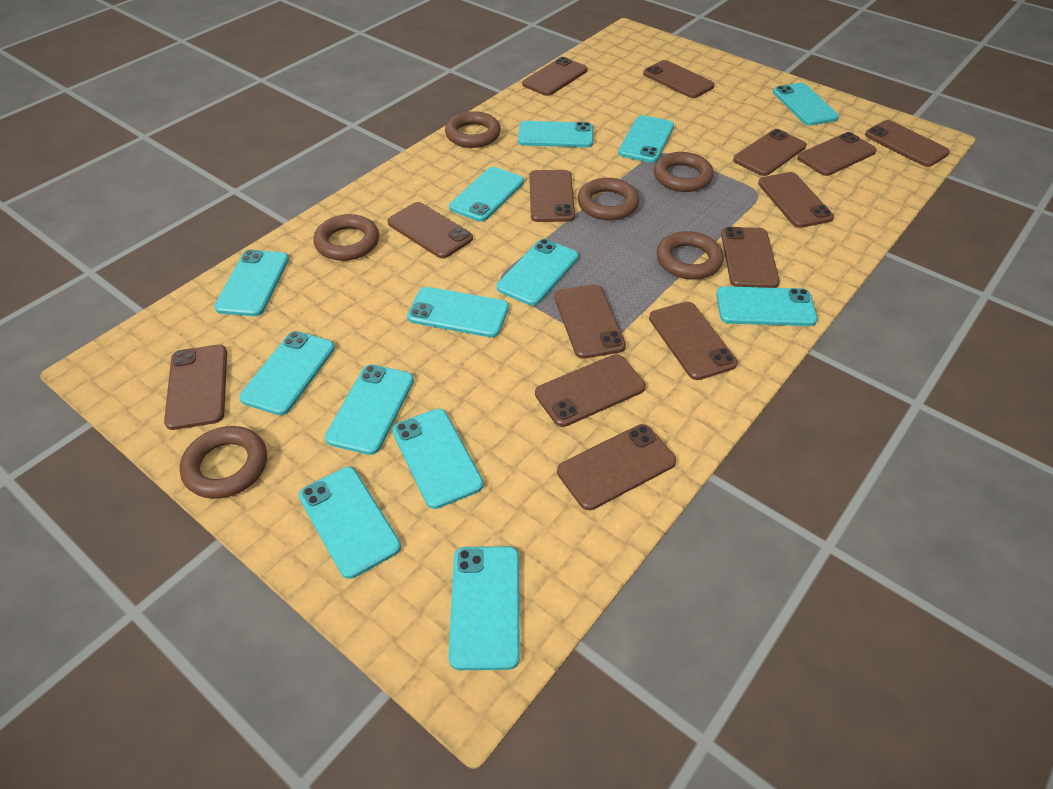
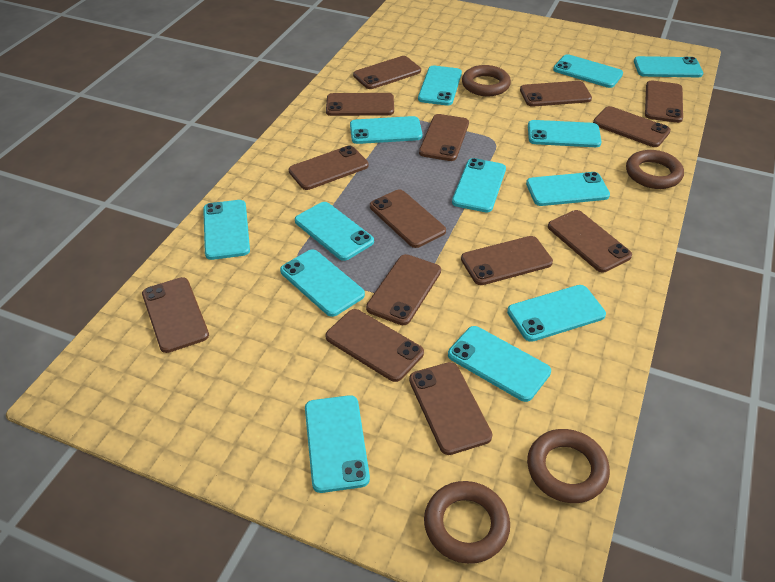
brown ring: 6 -> 4

